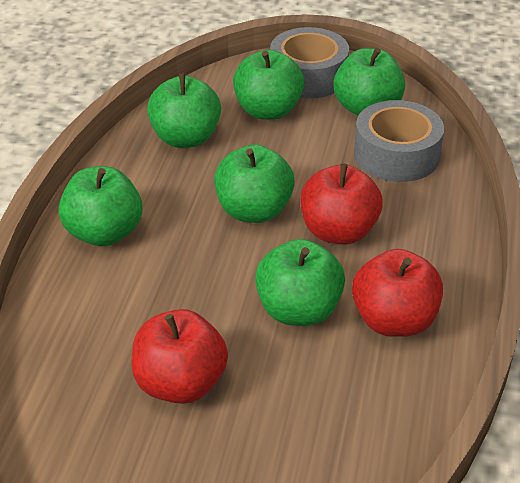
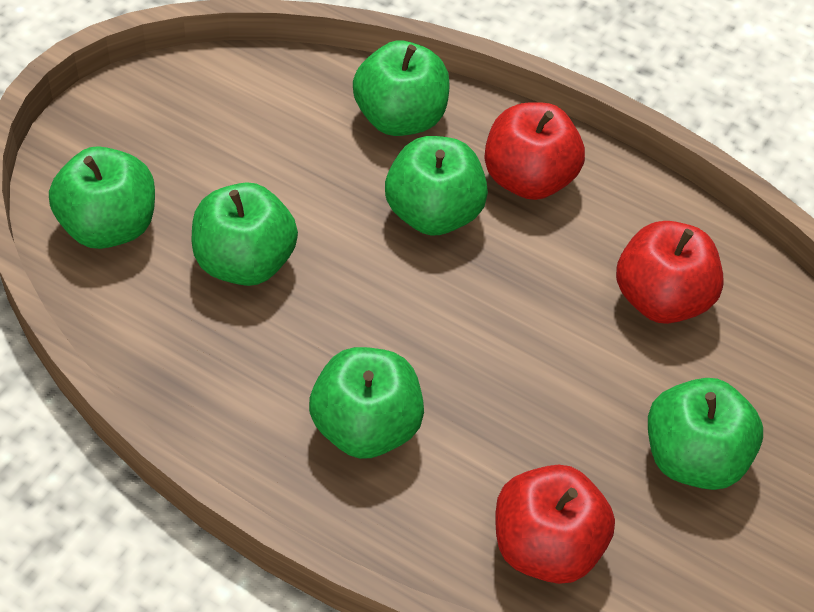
grey tape: 2 -> 0

